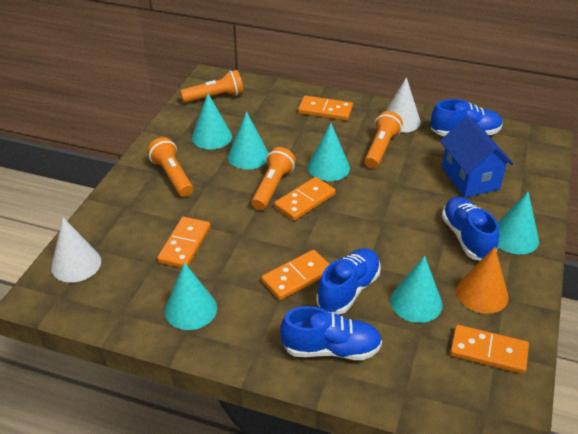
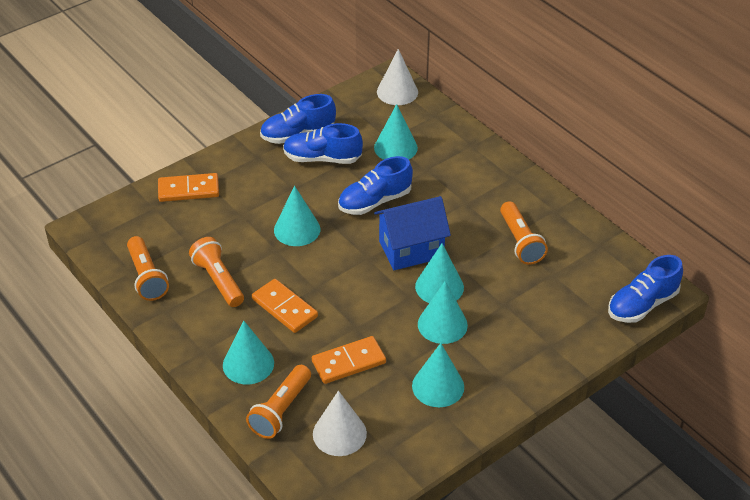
orange cone: 1 -> 0
orange domino: 5 -> 3

